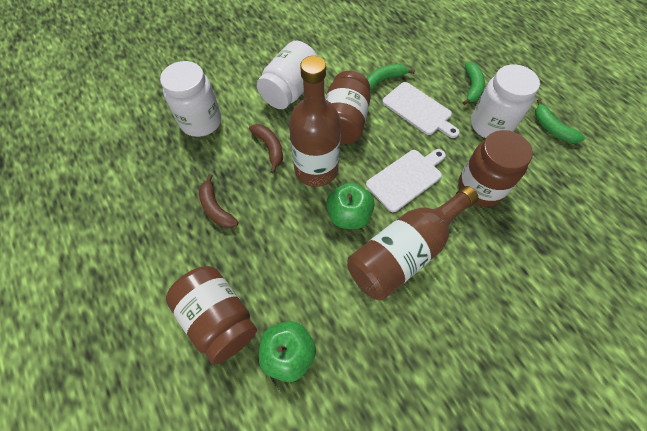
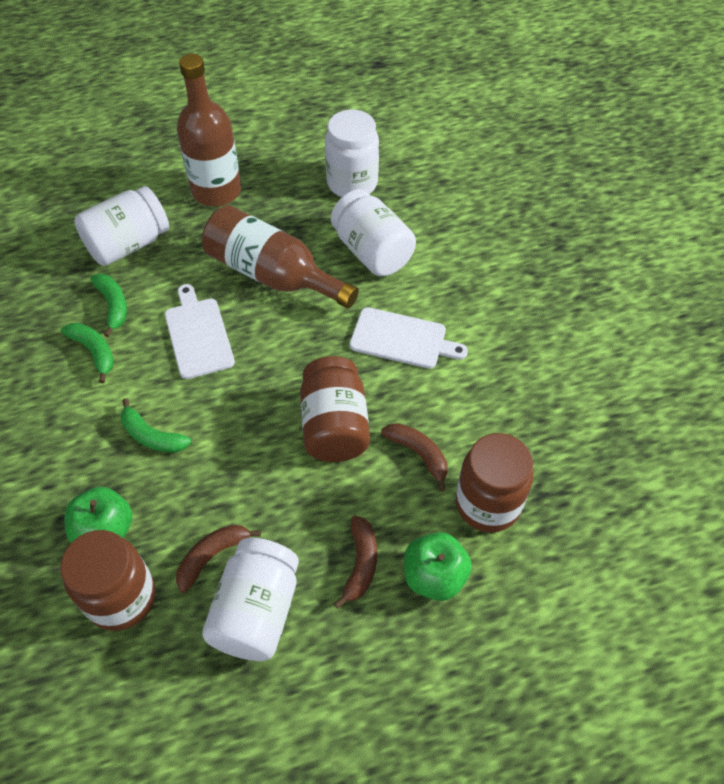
brown banana: 2 -> 3
white jar: 3 -> 4

